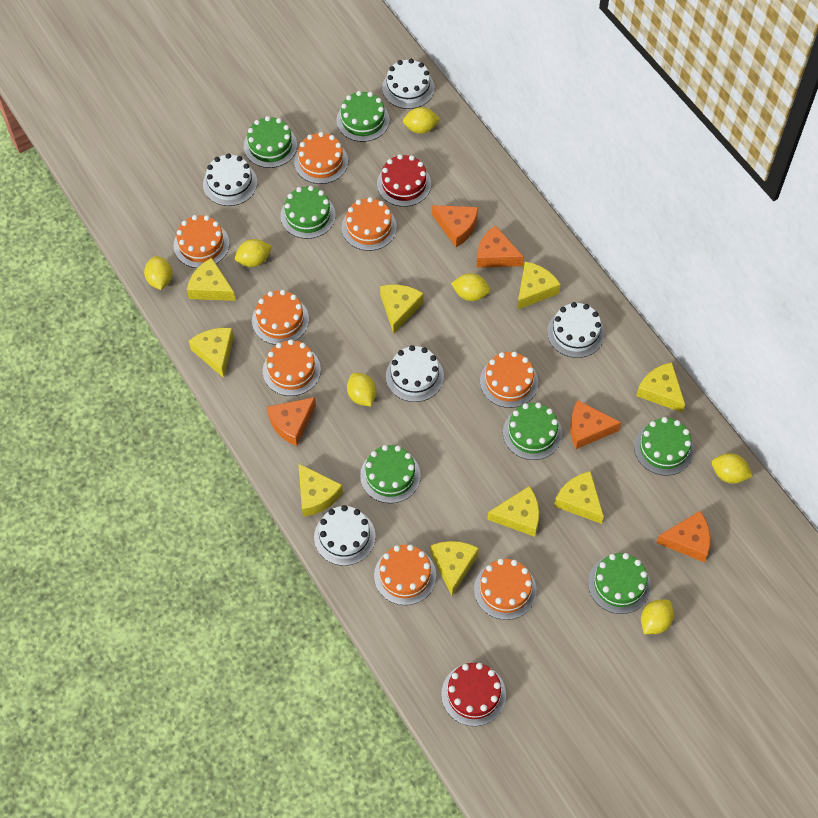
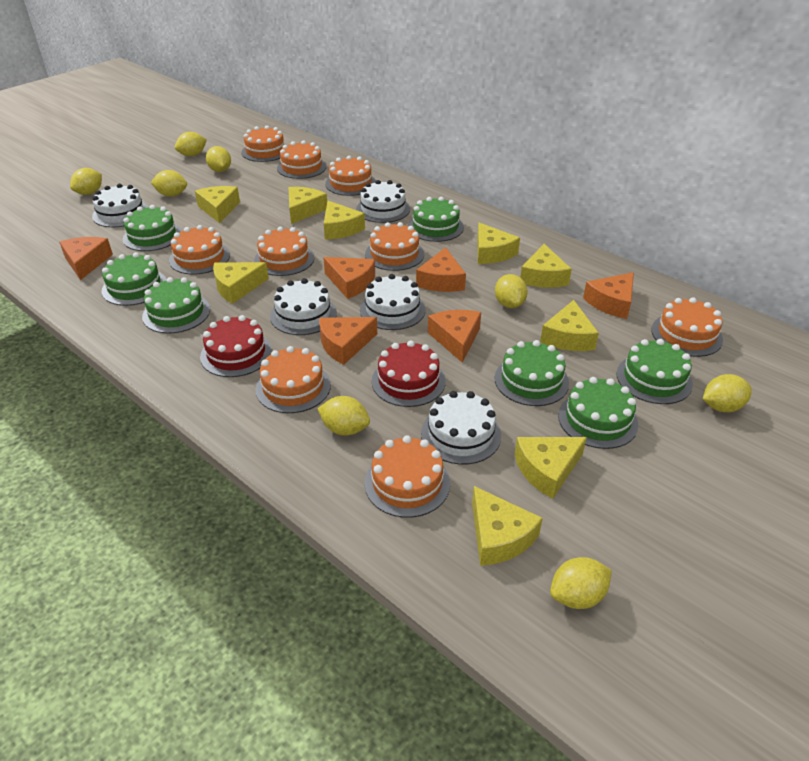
orange cake: 8 -> 9
orange cheese: 5 -> 6
yellow lemon: 7 -> 8

